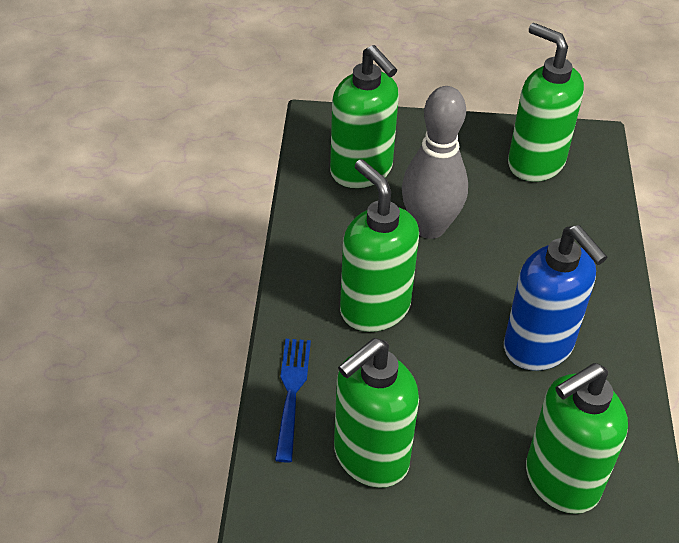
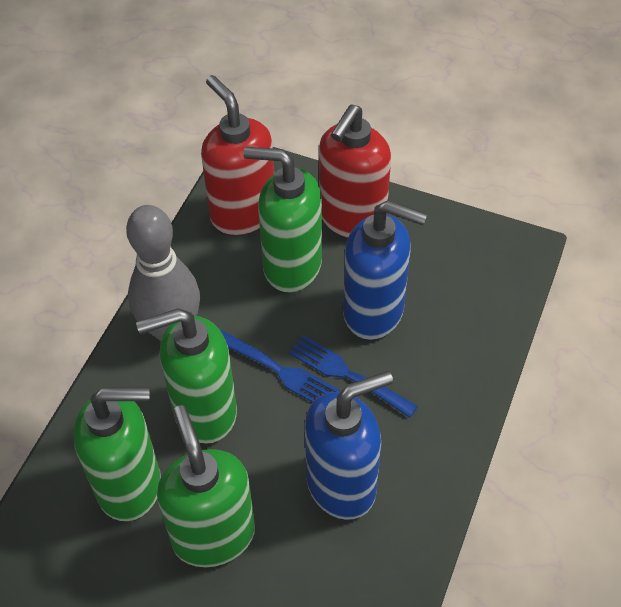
blue fork: 1 -> 2
blue soap dispenser: 1 -> 2
green soap dispenser: 5 -> 4
red soap dispenser: 0 -> 2

